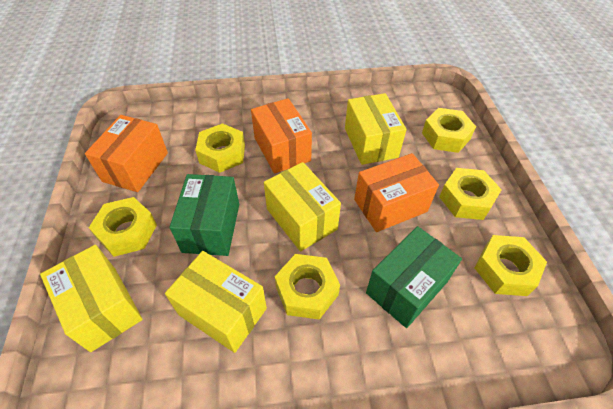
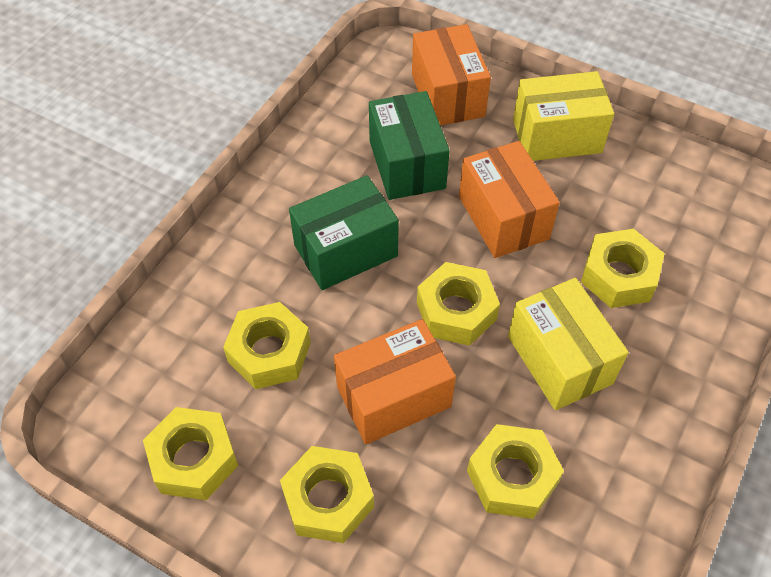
yellow box: 4 -> 2

